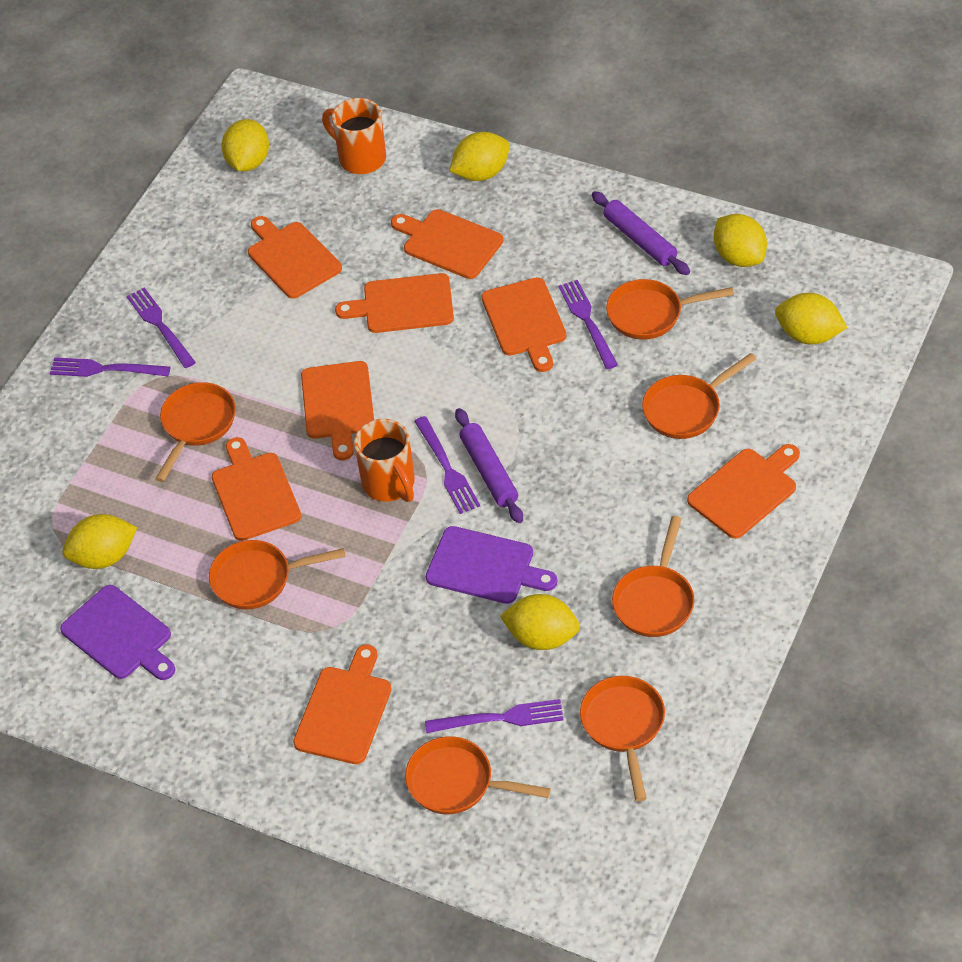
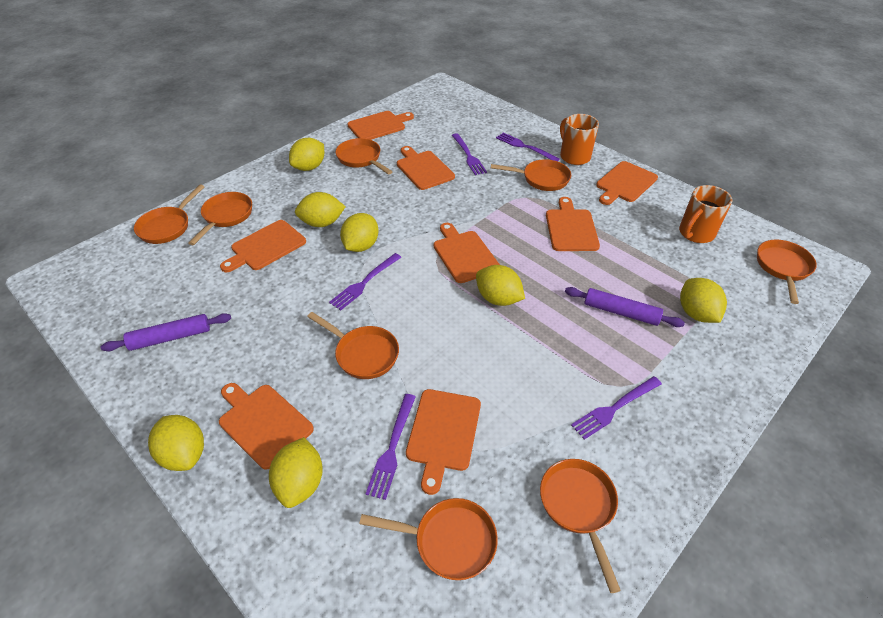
orange pan: 7 -> 8
purple cutting board: 2 -> 0
yellow lemon: 6 -> 7

